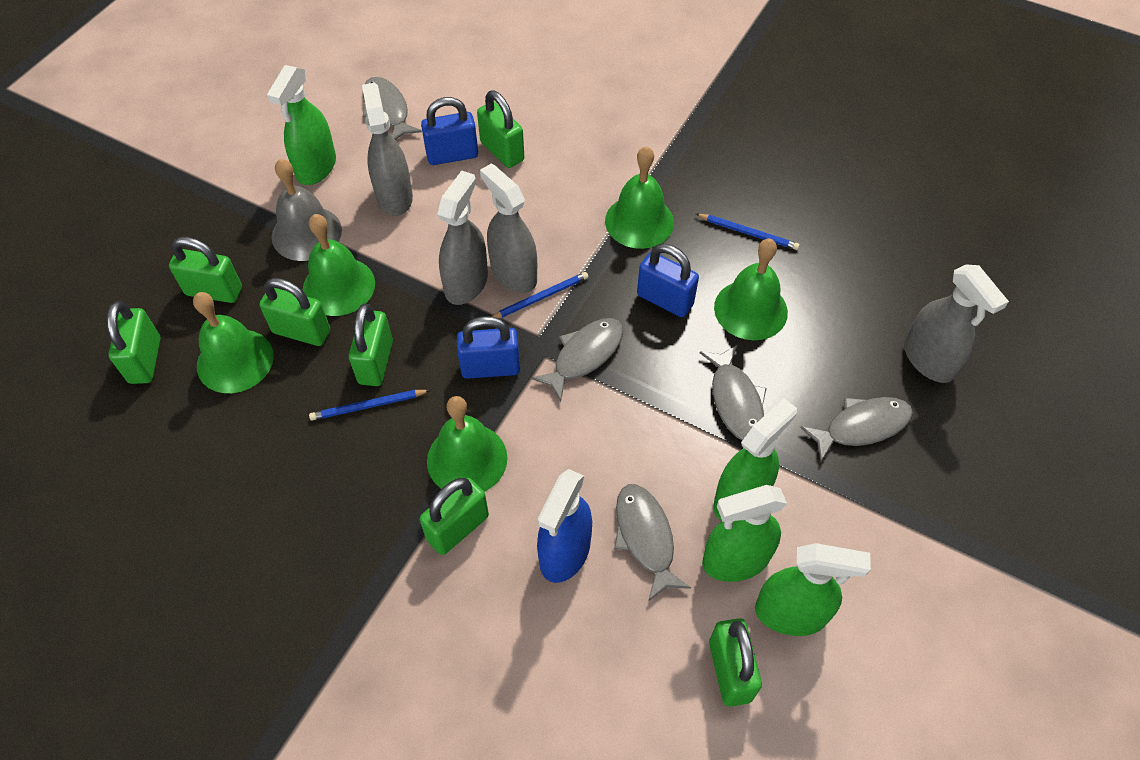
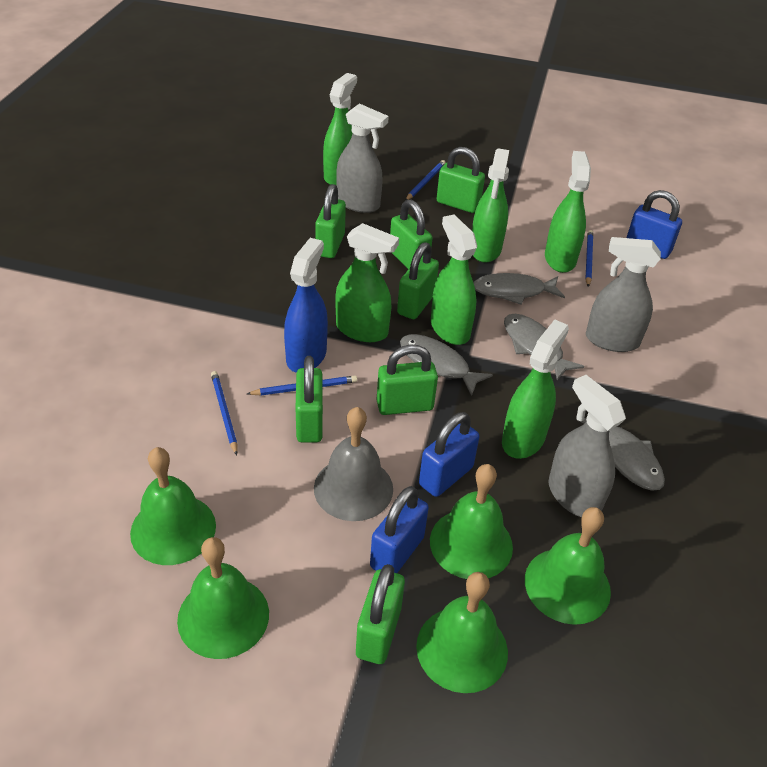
blue pencil: 3 -> 4
green spray bottle: 4 -> 6
grey fish: 5 -> 4
grey spray bottle: 4 -> 3

